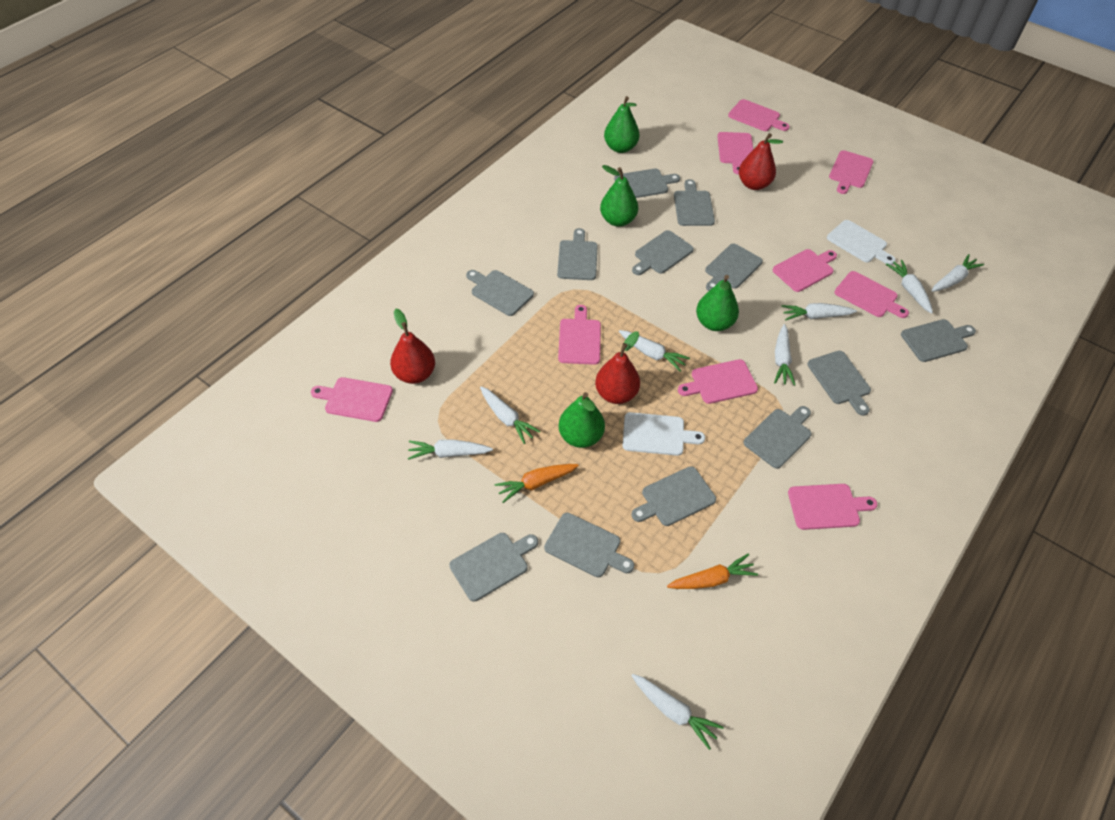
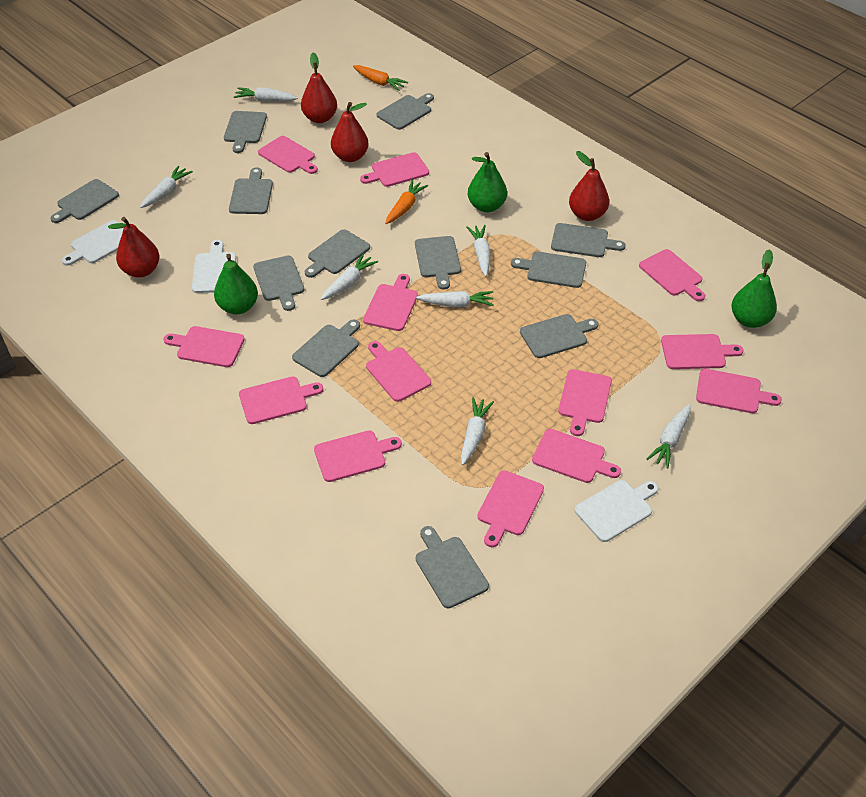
green pear: 4 -> 3
pink cutting board: 9 -> 13
red pear: 3 -> 4
white carrot: 8 -> 7
white cutting board: 2 -> 3

